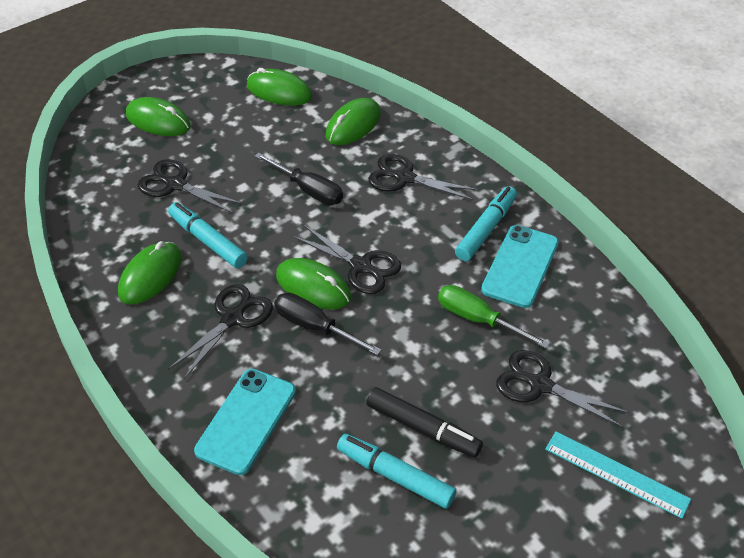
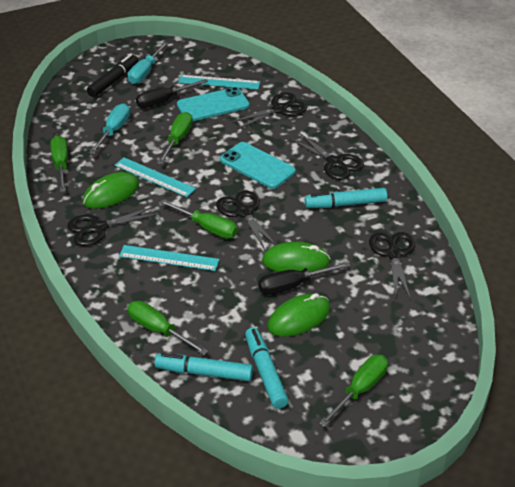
green mouse: 5 -> 3
green screwdriver: 1 -> 5
turquoise ruler: 1 -> 3
turquoise screwdriver: 0 -> 2

